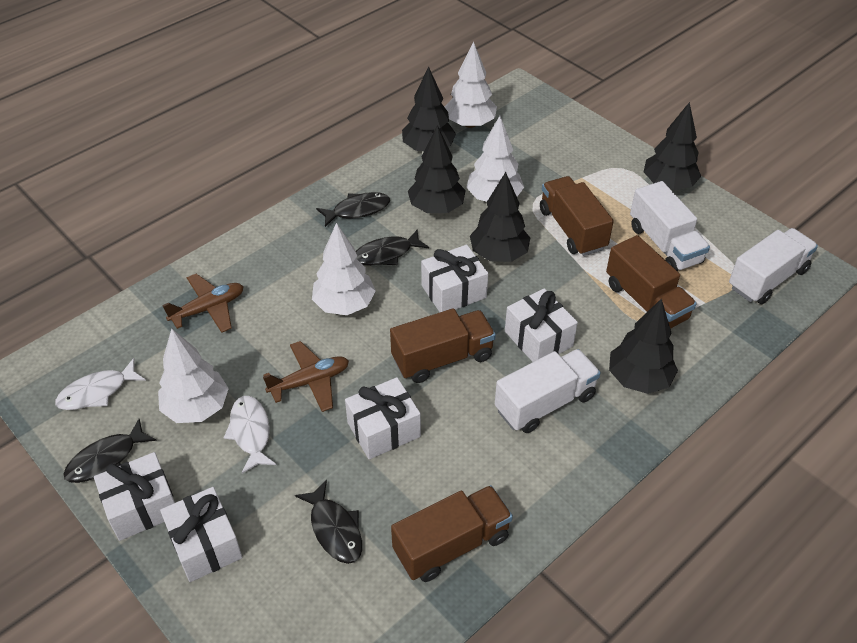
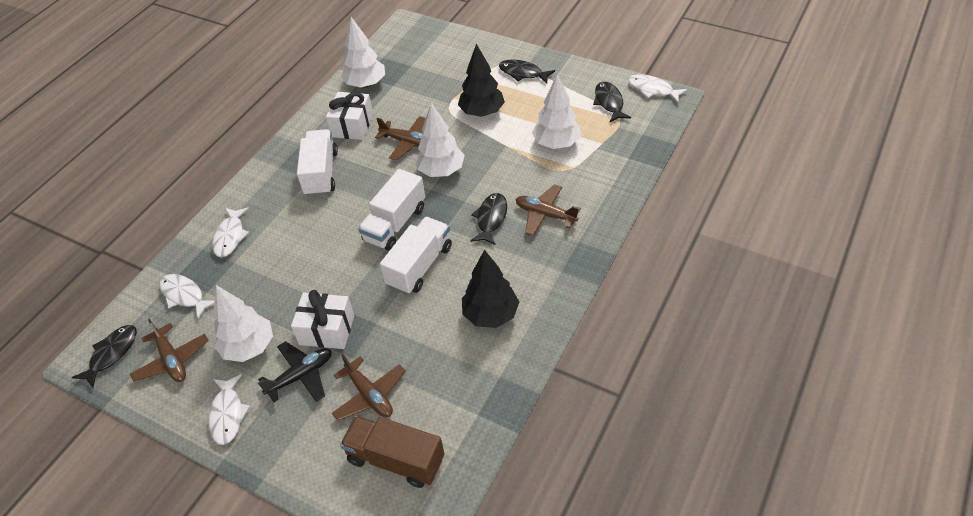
black plane: 0 -> 1
black tree: 5 -> 2
brown plane: 2 -> 4
brown truck: 4 -> 1
white fish: 2 -> 4
white gift: 5 -> 2

